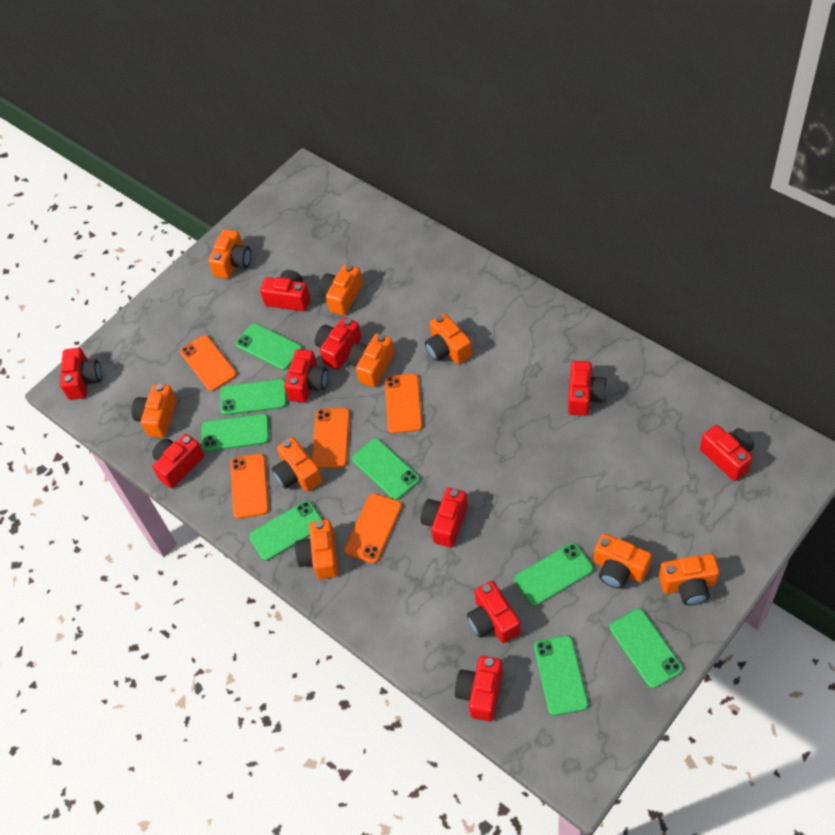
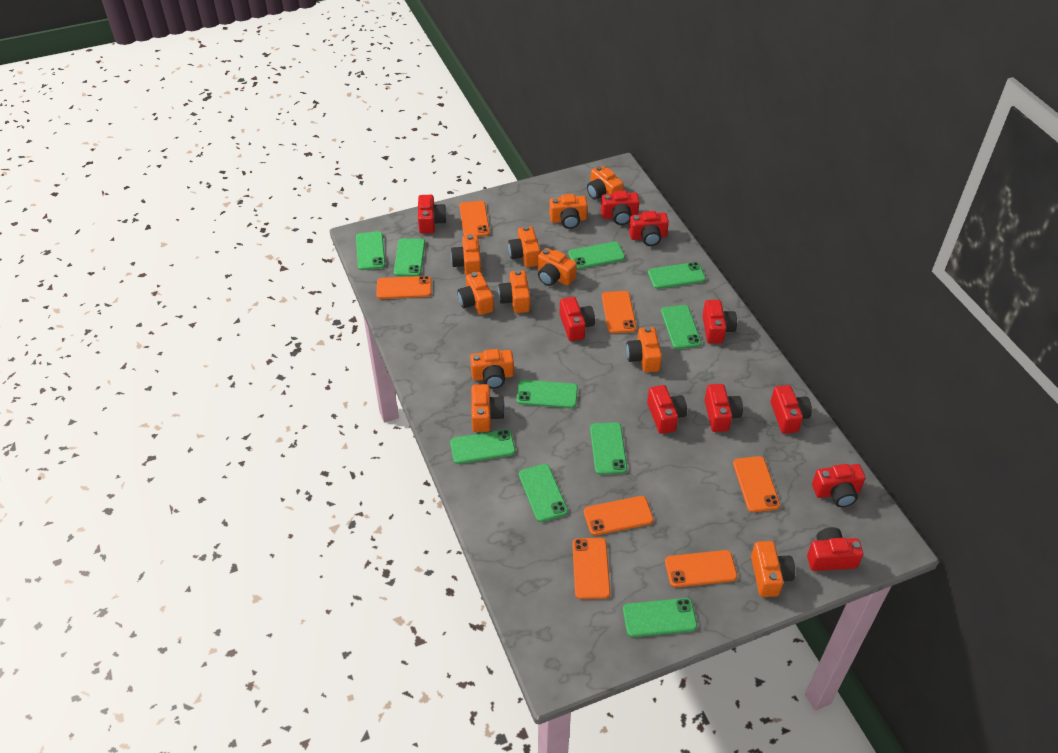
green phone: 8 -> 10
orange camera: 9 -> 11
orange phone: 5 -> 7

